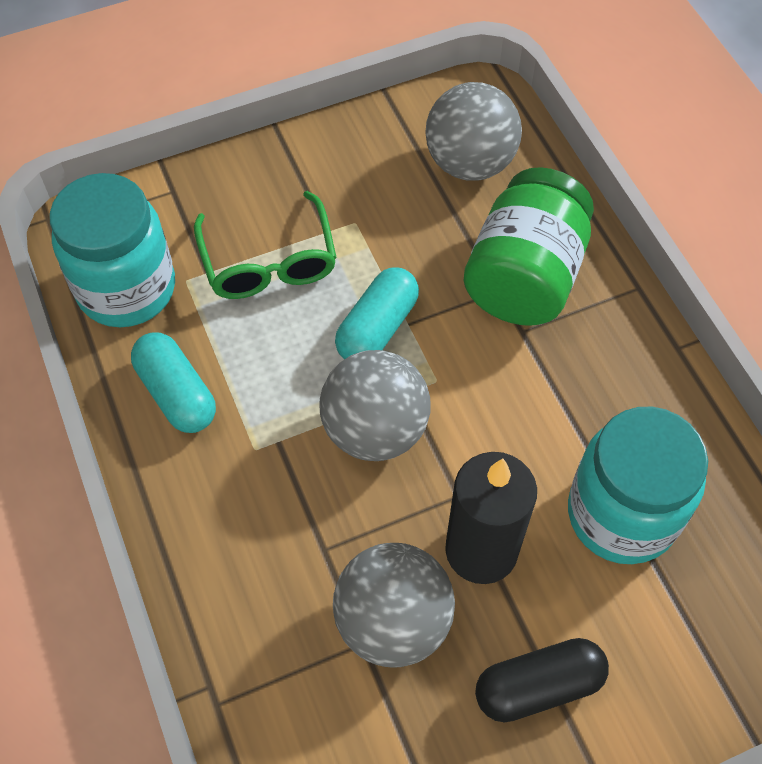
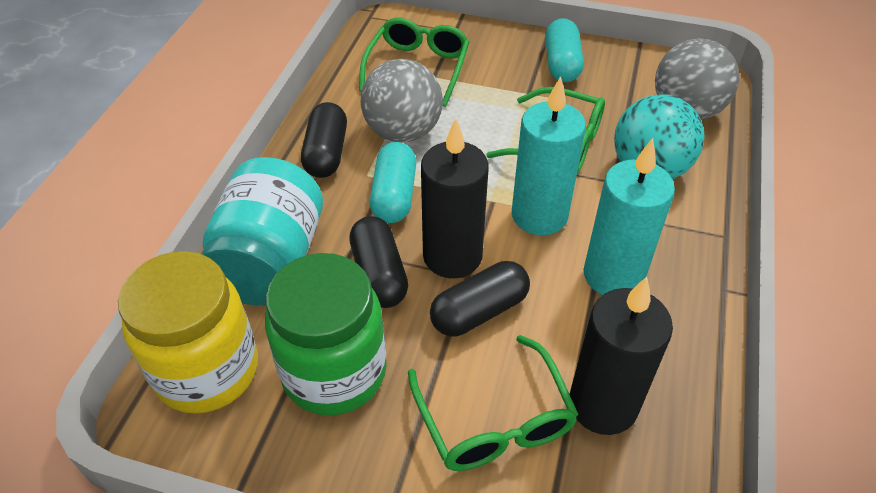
black candle: 1 -> 2
black capsule: 1 -> 3
green glasses: 1 -> 3
grey ball: 3 -> 2
turquoise ball: 0 -> 1
turquoise candle: 0 -> 2
turquoise jar: 2 -> 1
yellow jar: 0 -> 1

